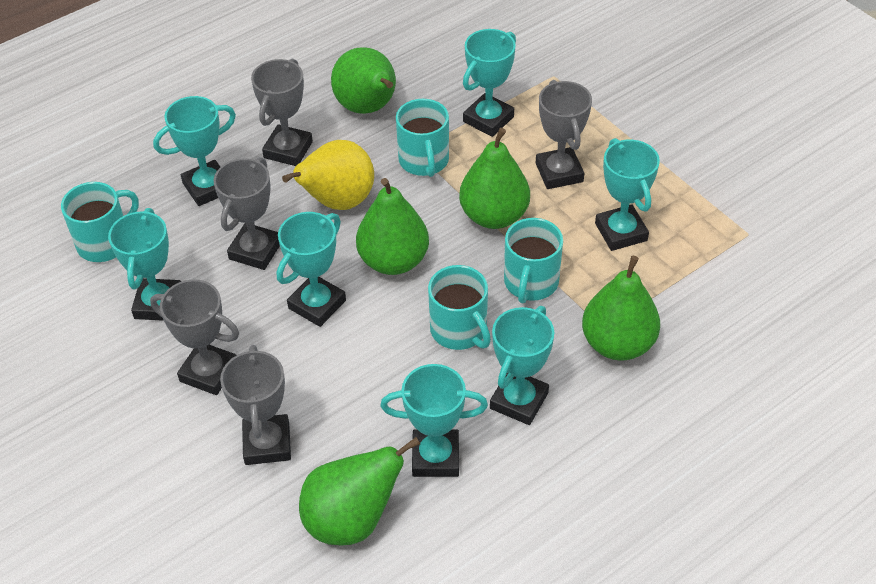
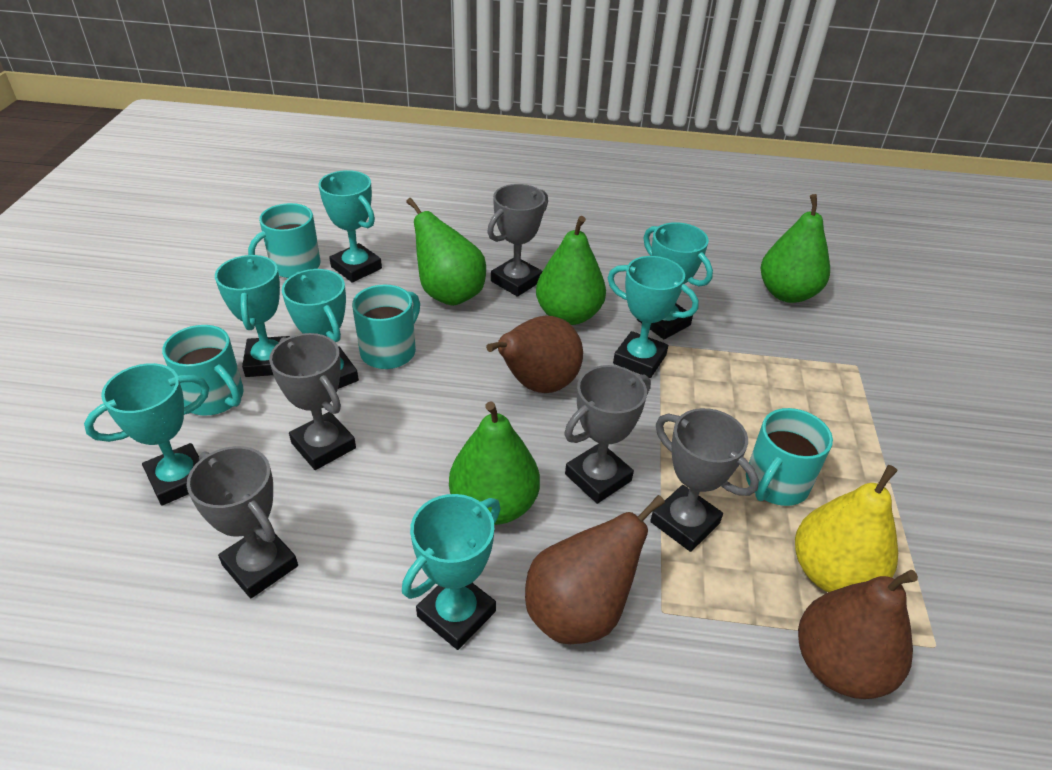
brown pear: 0 -> 3
green pear: 5 -> 4

